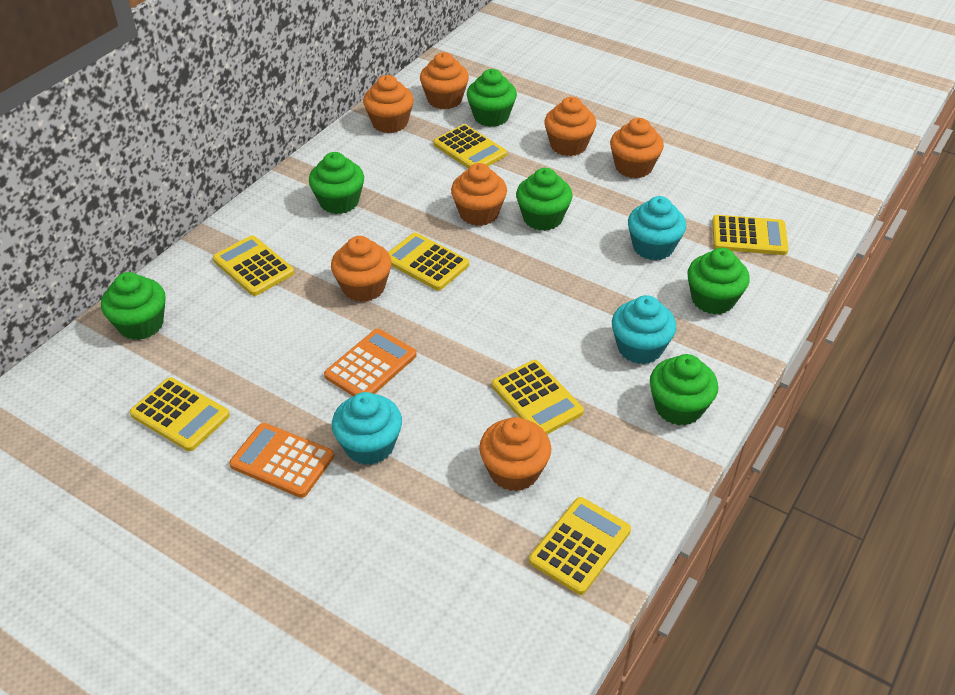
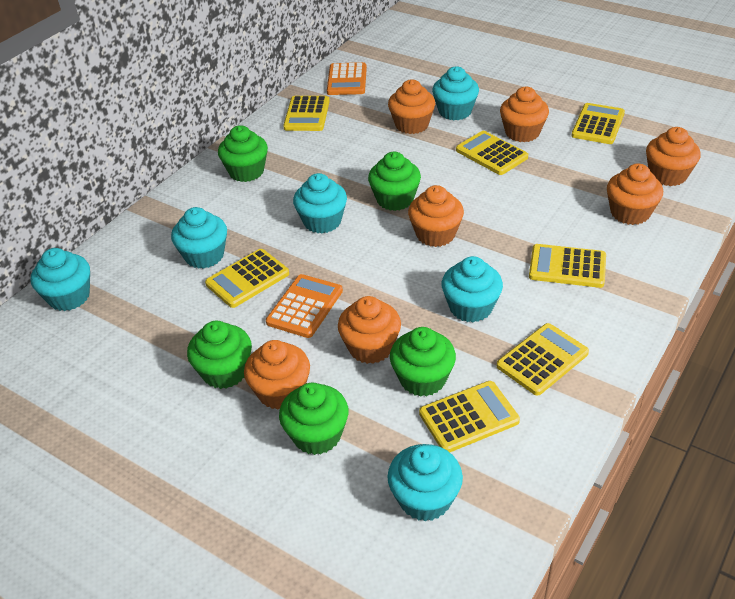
green cupcake: 6 -> 5
turquoise cupcake: 3 -> 6

